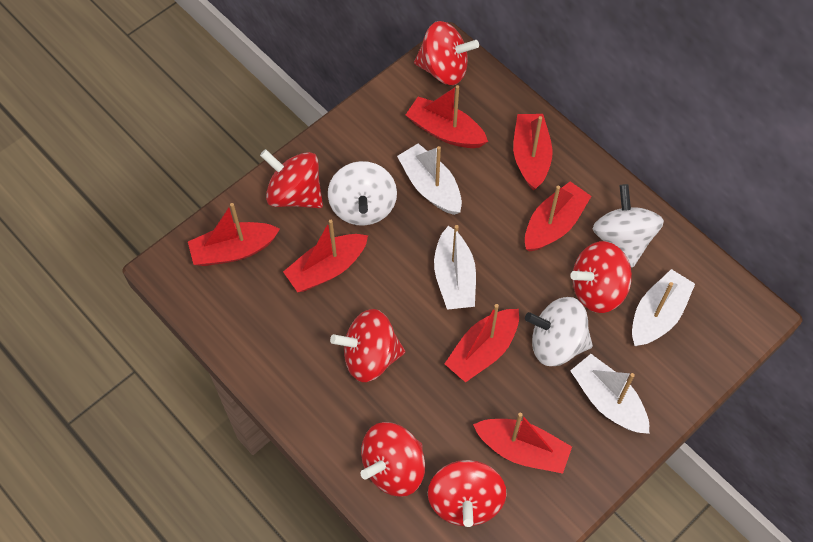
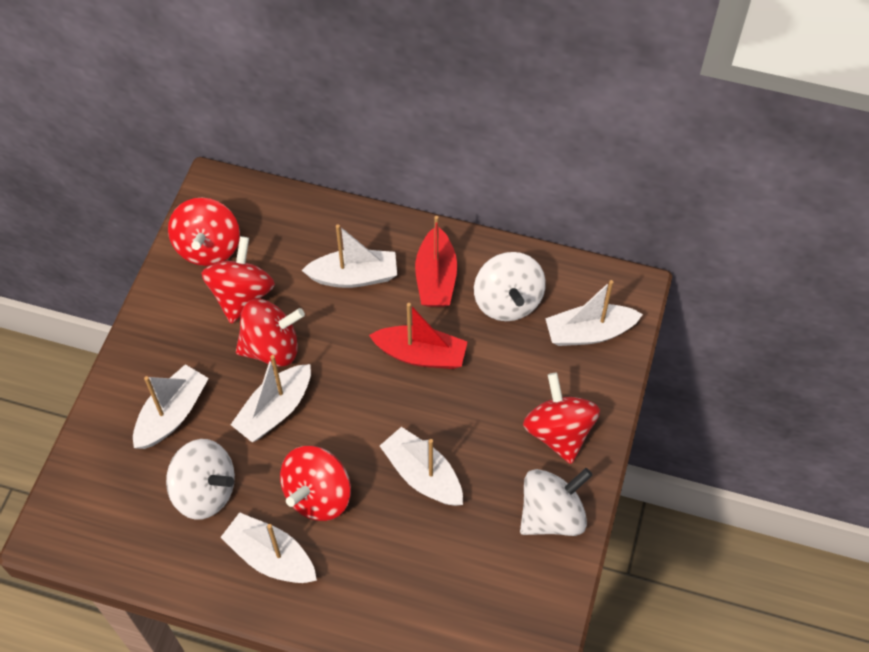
red boat: 7 -> 2
red spinning top: 6 -> 5
white boat: 4 -> 6

